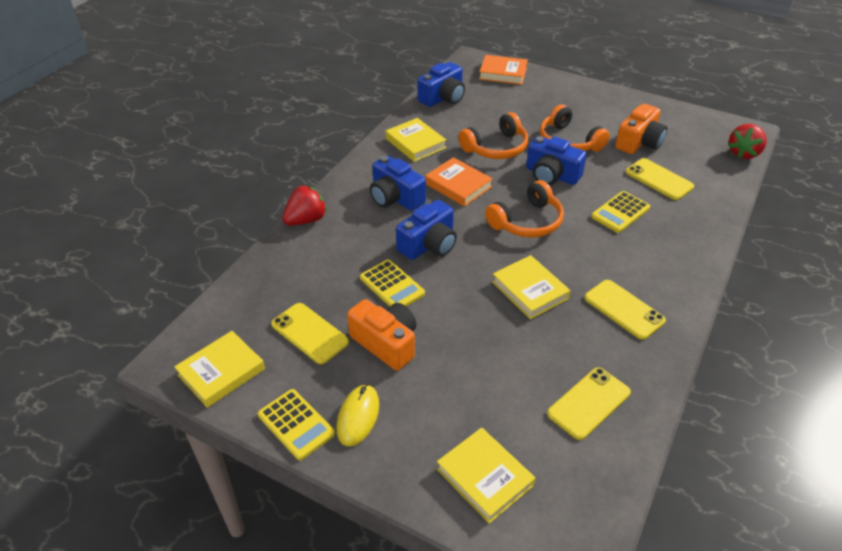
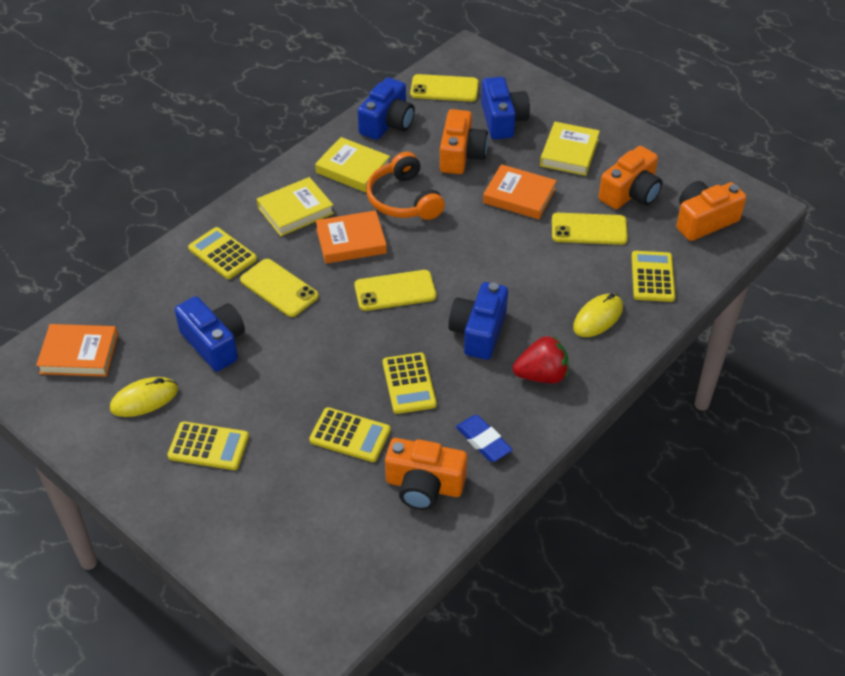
blue eraser: 0 -> 1
orange book: 2 -> 3
orange camera: 2 -> 4
orange headphones: 3 -> 1
red strawberry: 2 -> 1
yellow book: 4 -> 3
yellow calculator: 3 -> 5
yellow mouse: 1 -> 2

